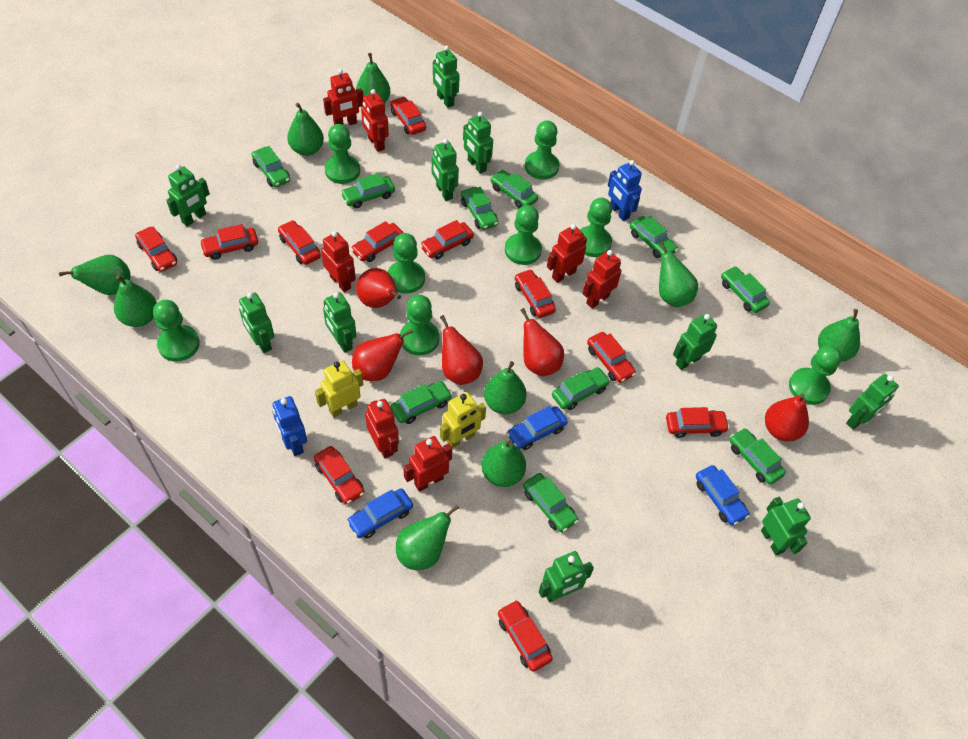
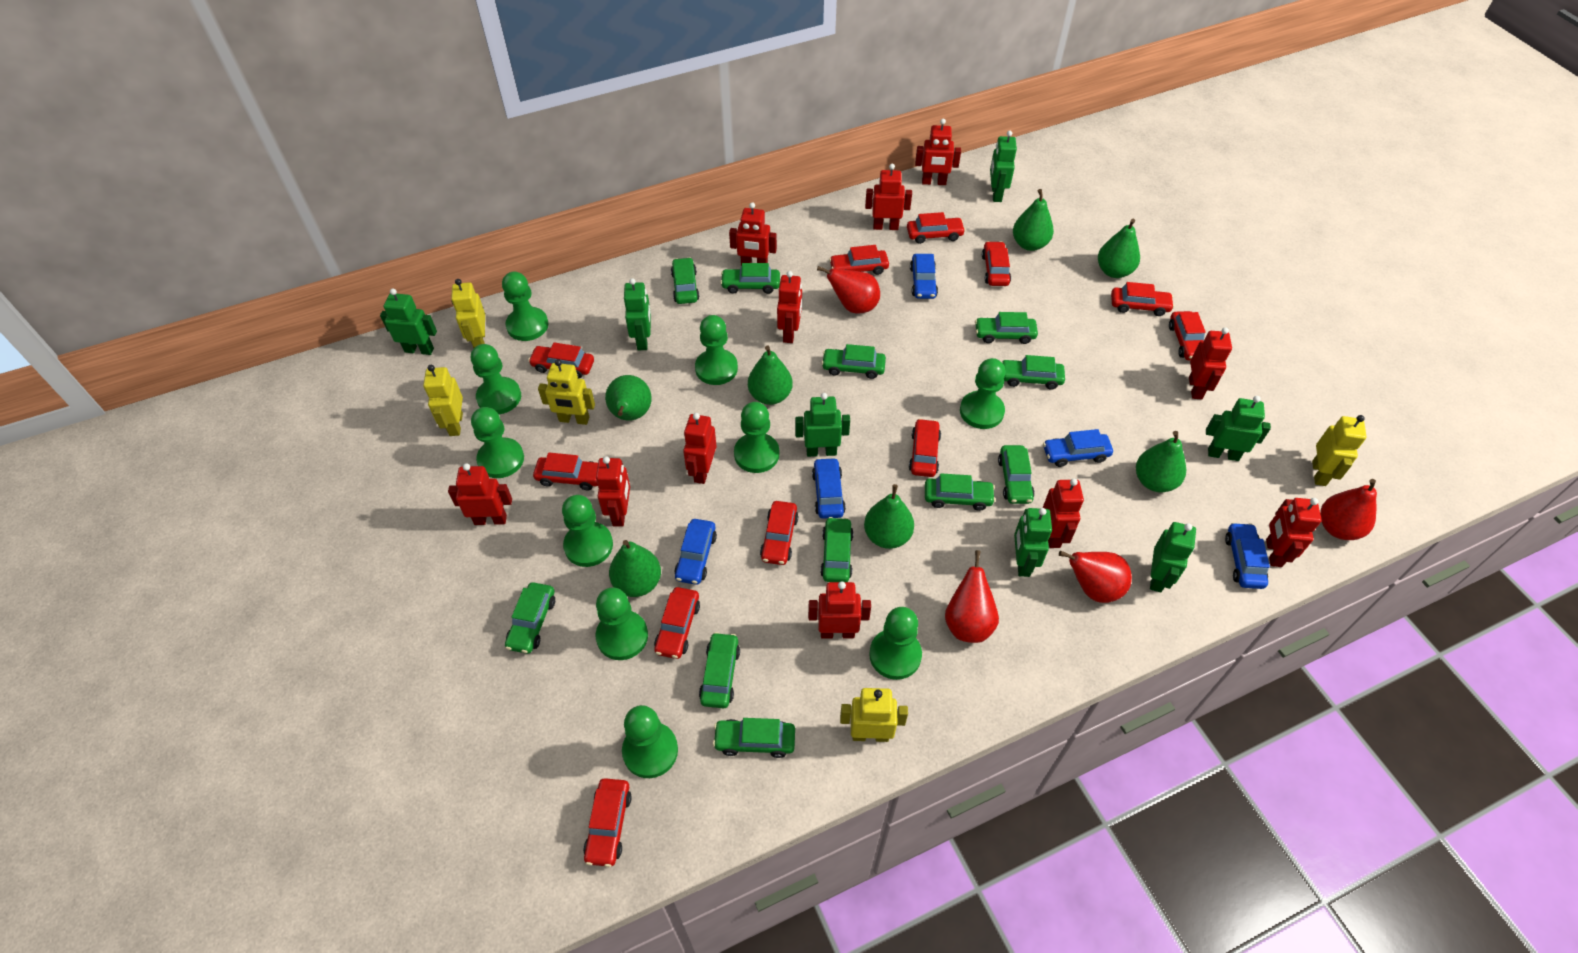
blue car: 3 -> 5
blue robot: 2 -> 0
green car: 10 -> 11
green pawn: 8 -> 10
green pear: 9 -> 7
green robot: 10 -> 7
red pear: 5 -> 4
red robot: 7 -> 11
yellow robot: 2 -> 5

